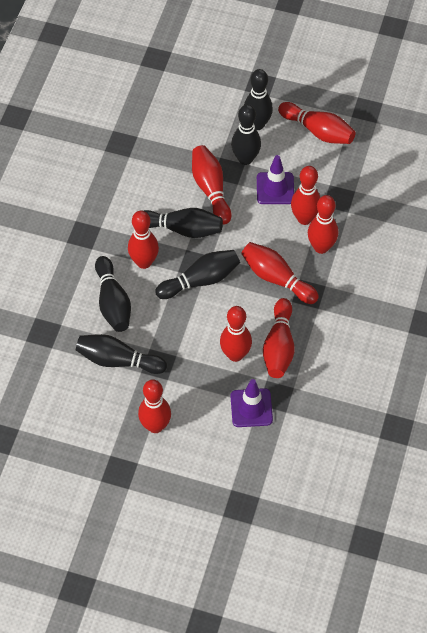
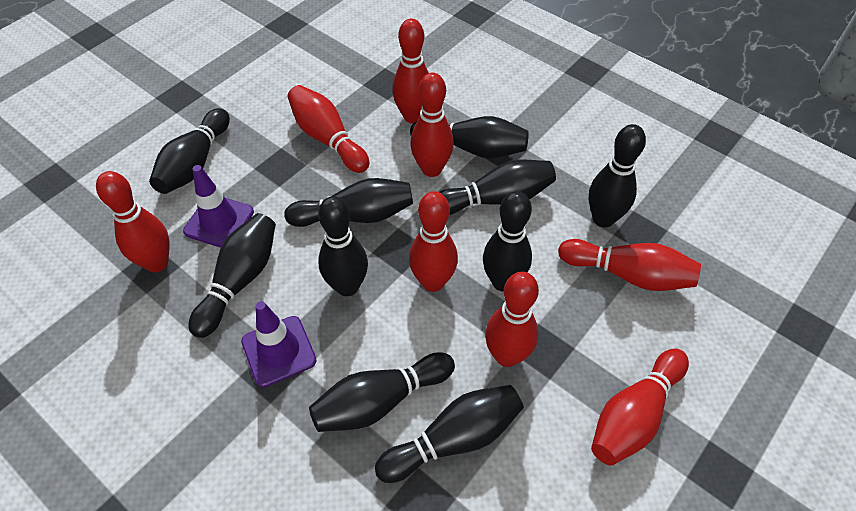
black bowling pin: 6 -> 10
red bowling pin: 9 -> 8

